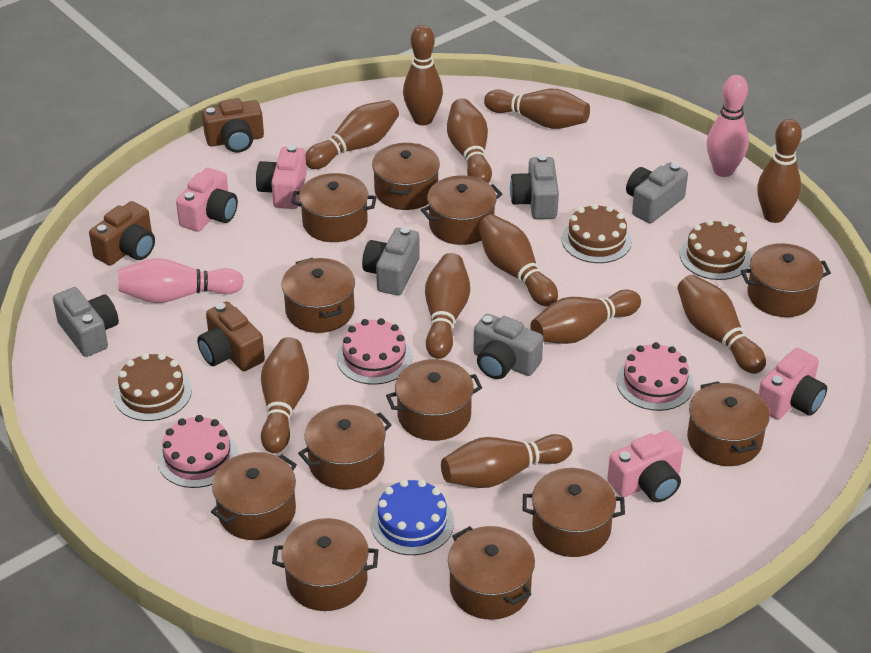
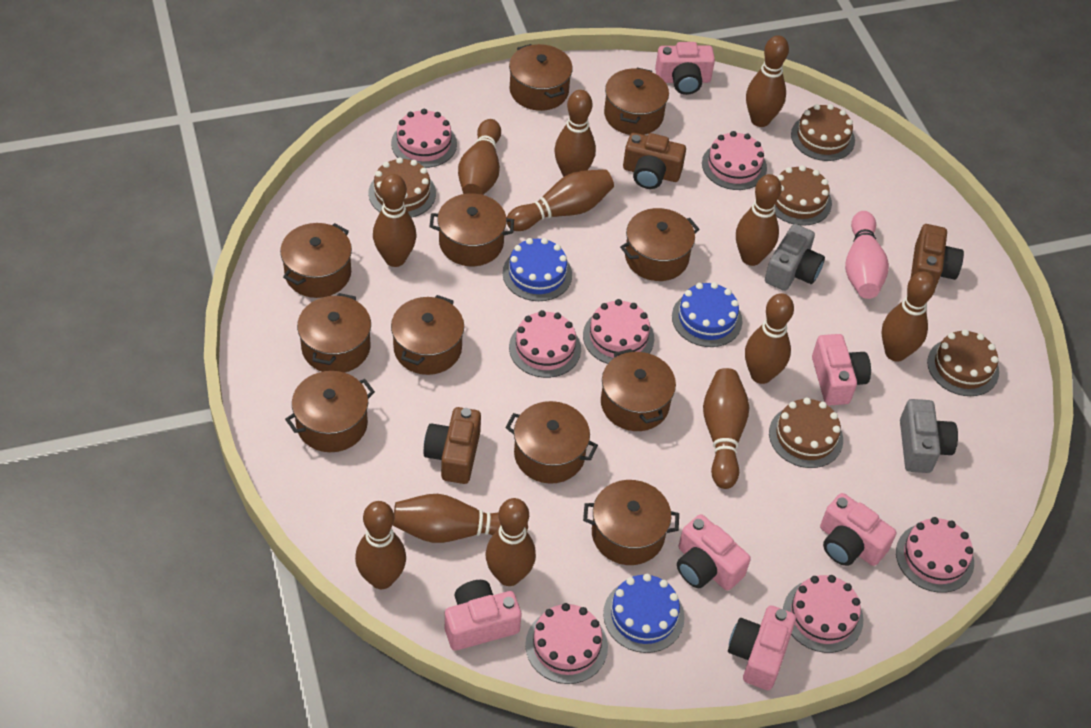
blue cake: 1 -> 3
brown bowling pin: 11 -> 12
brown cake: 3 -> 5
brown pot: 12 -> 11
grey camera: 5 -> 2
pink bowling pin: 2 -> 1
pink cake: 3 -> 7
pink camera: 4 -> 6

